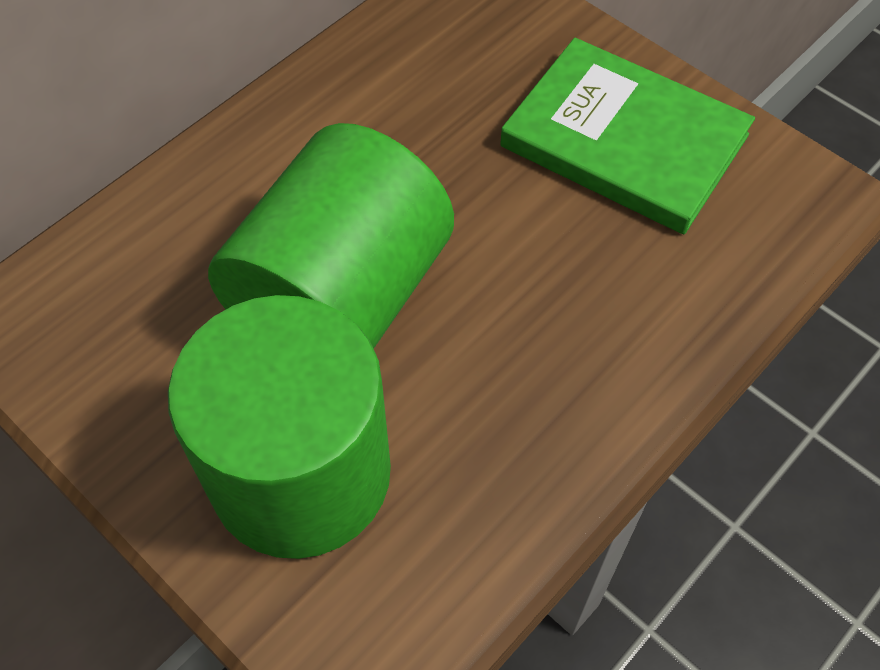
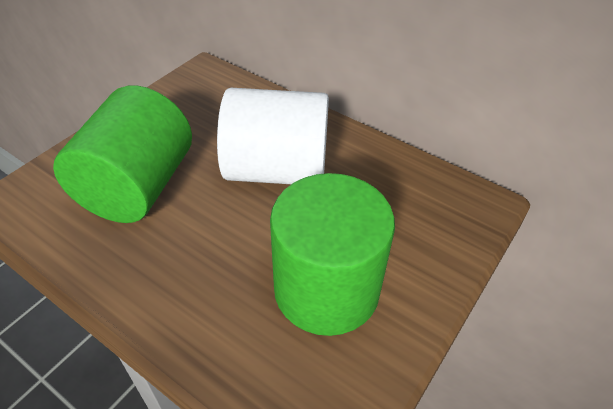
green book: 1 -> 0
white cylinder: 0 -> 1

